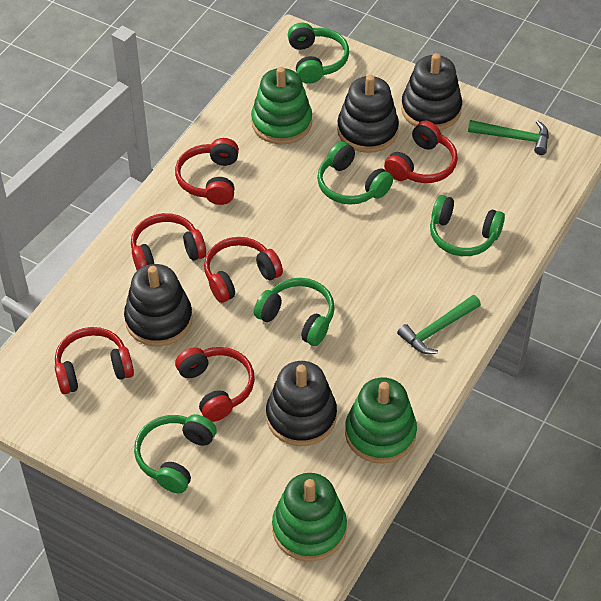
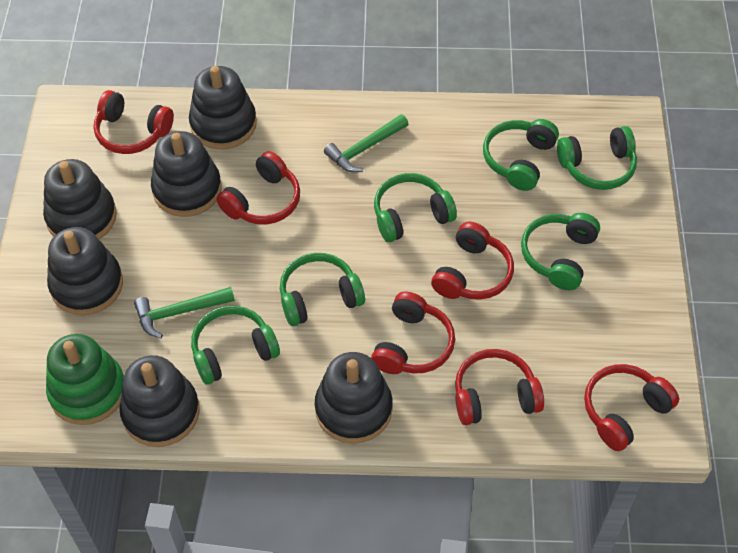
black stacking toy: 4 -> 6
green headphones: 5 -> 6
green stacking toy: 3 -> 1

